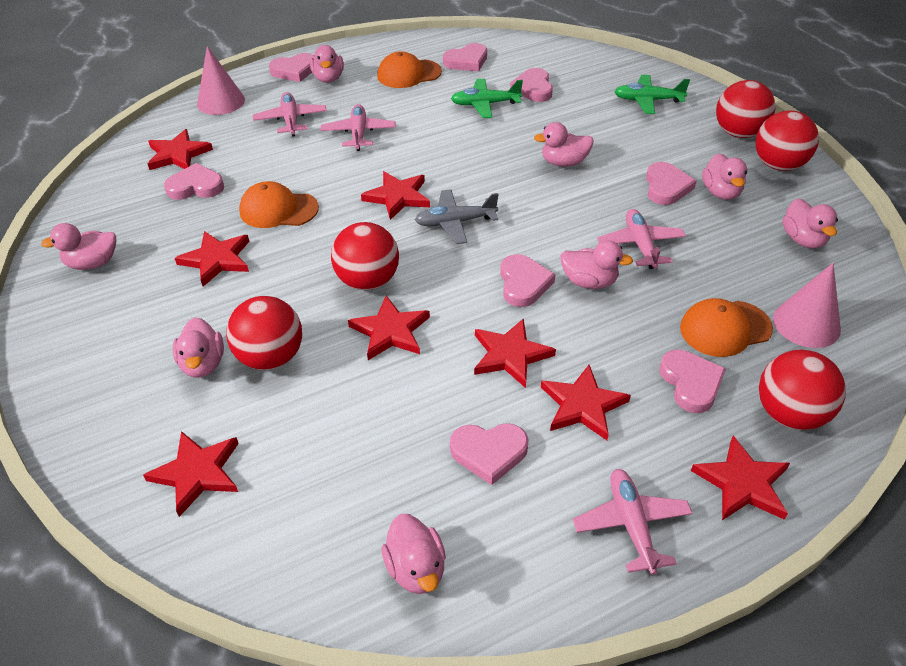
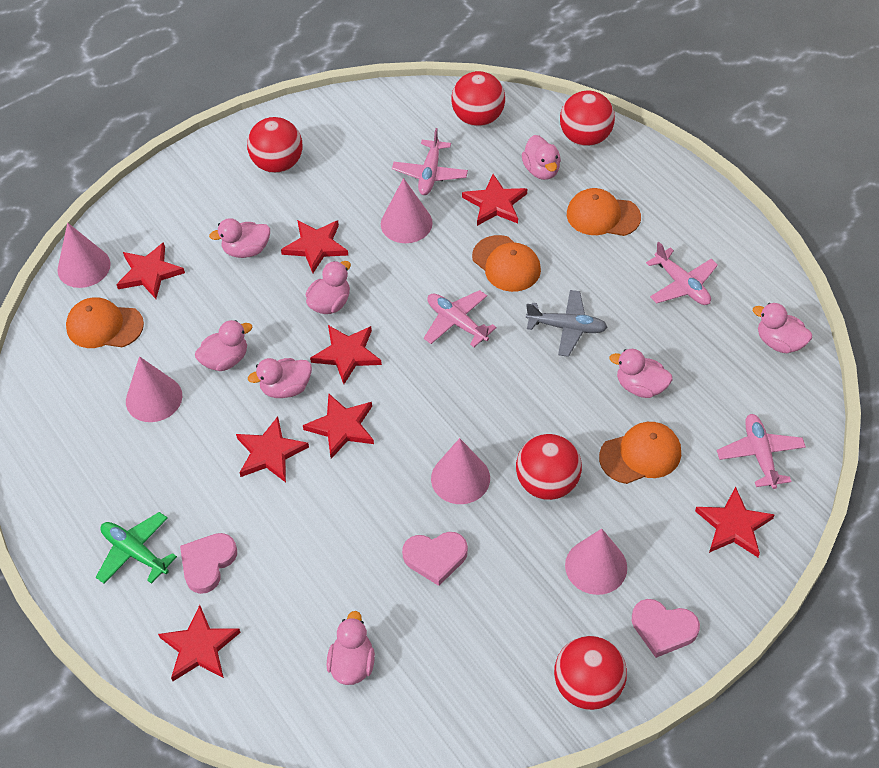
green plane: 2 -> 1
orange cap: 3 -> 4
pink cone: 2 -> 5
pink heart: 8 -> 3

